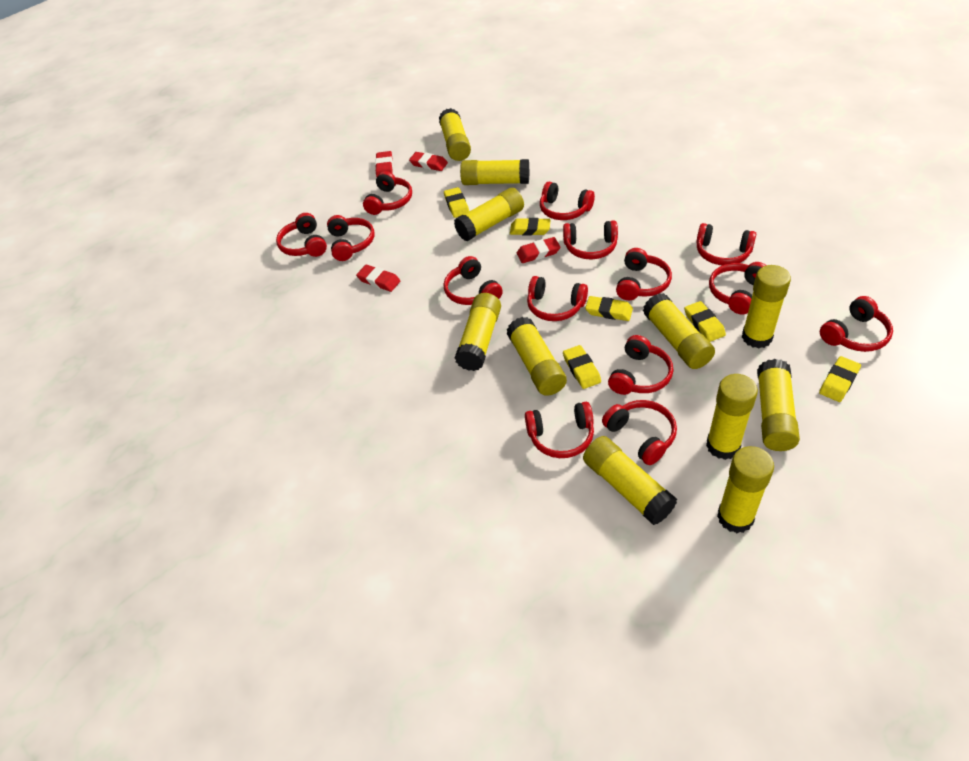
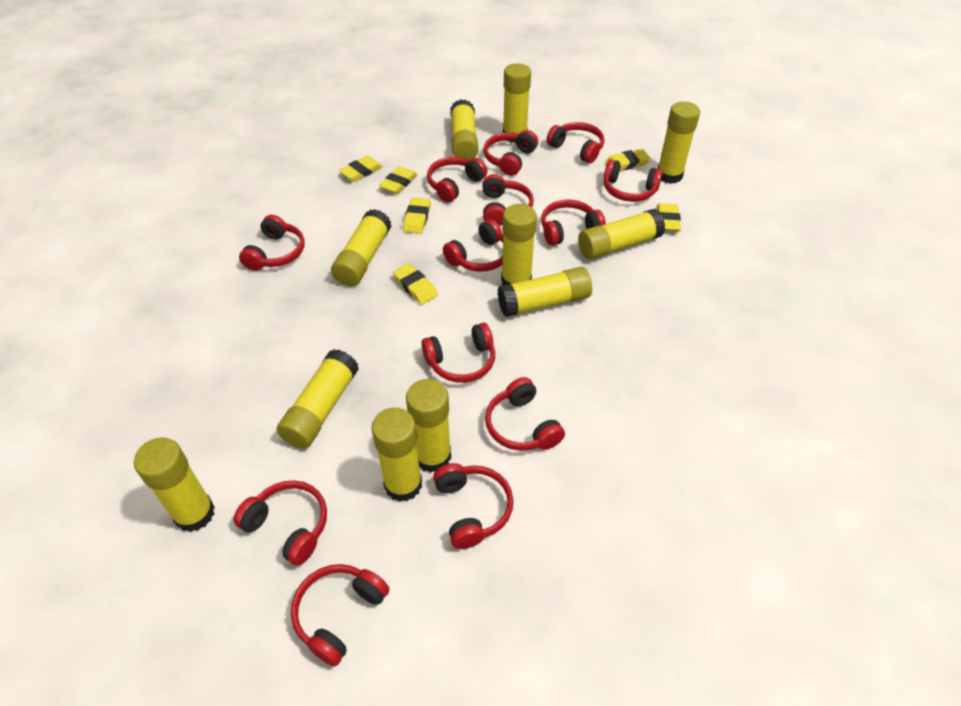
red eraser: 4 -> 0
red headphones: 14 -> 13

